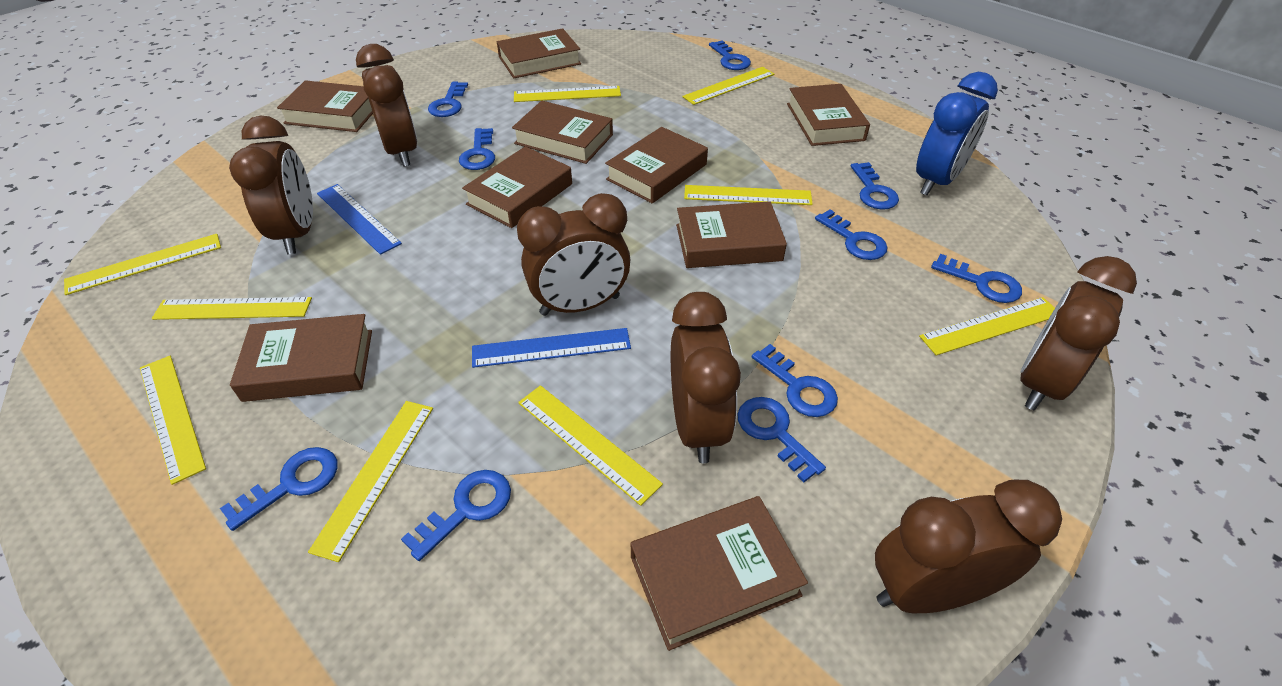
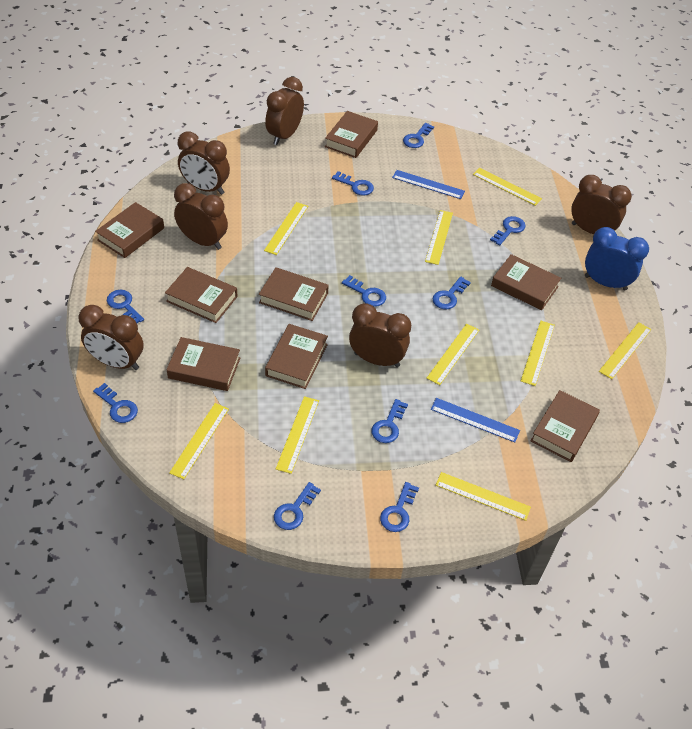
brown book: 9 -> 8

